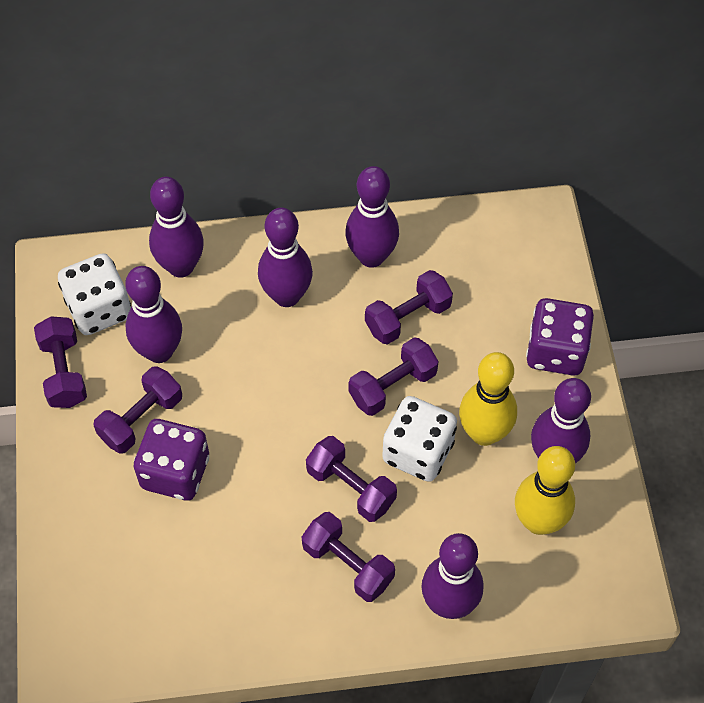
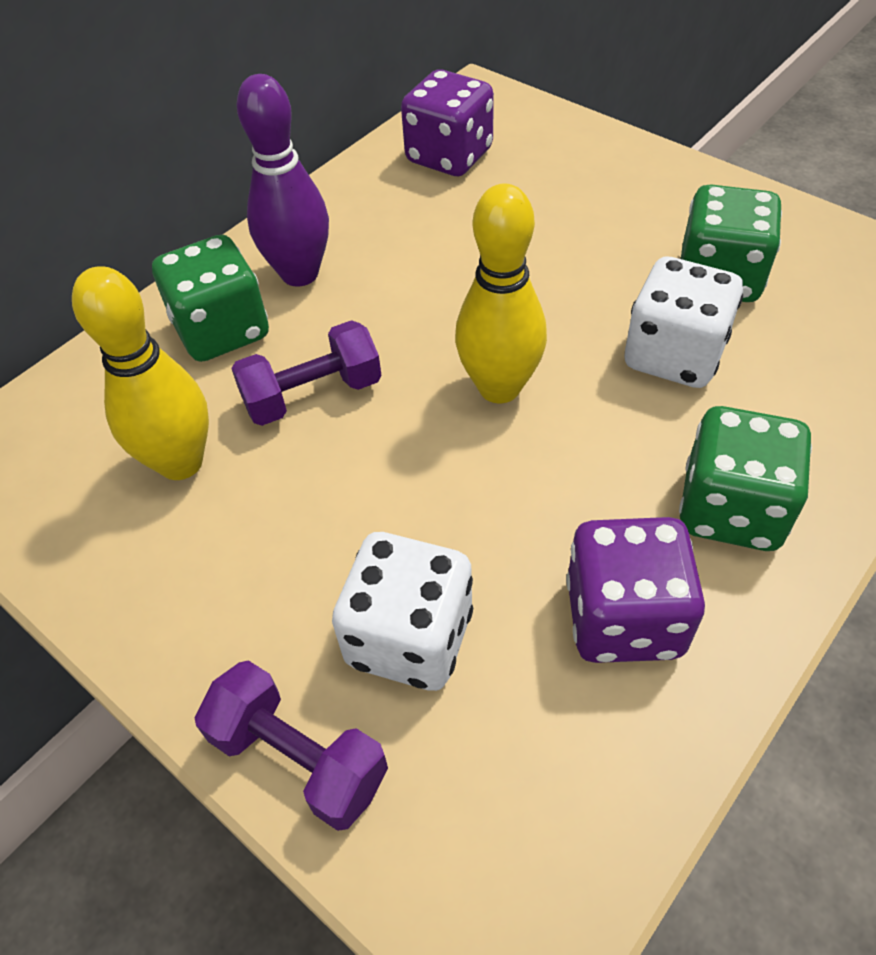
green dice: 0 -> 3
purple bowling pin: 6 -> 1
purple dumbbell: 6 -> 2

